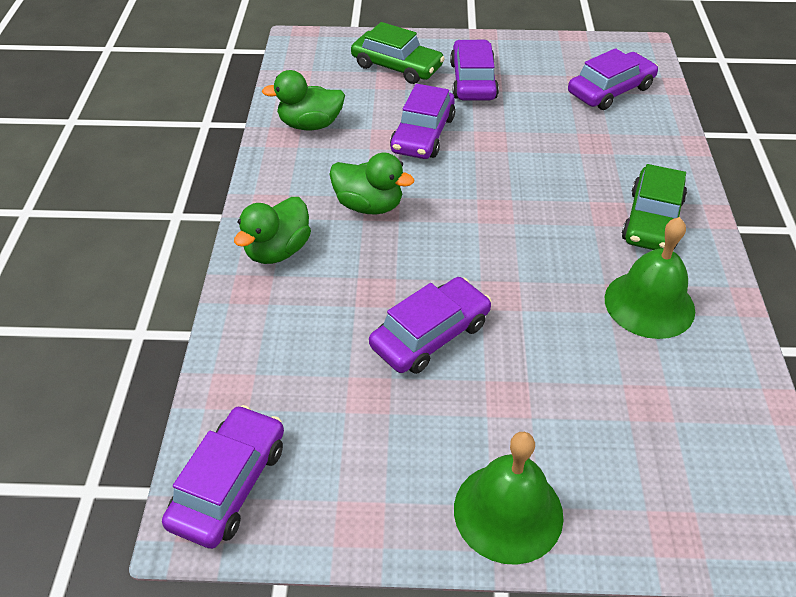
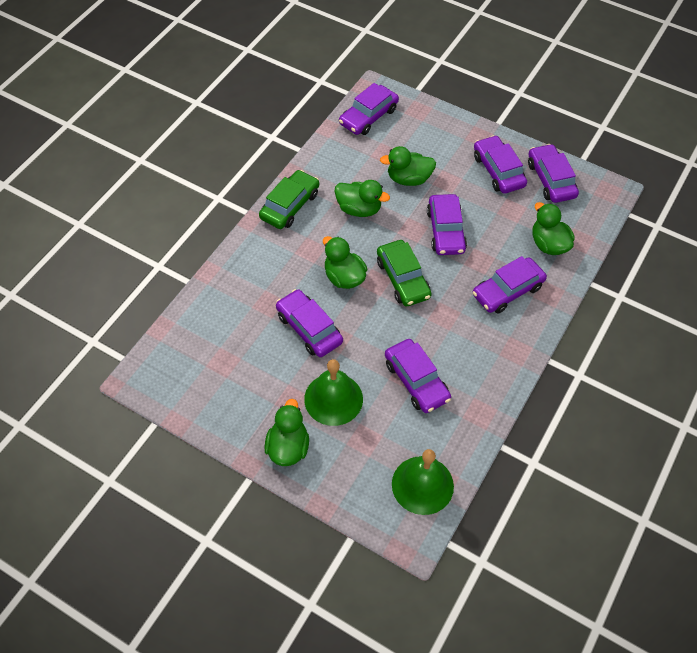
green duck: 3 -> 5
purple car: 5 -> 7

